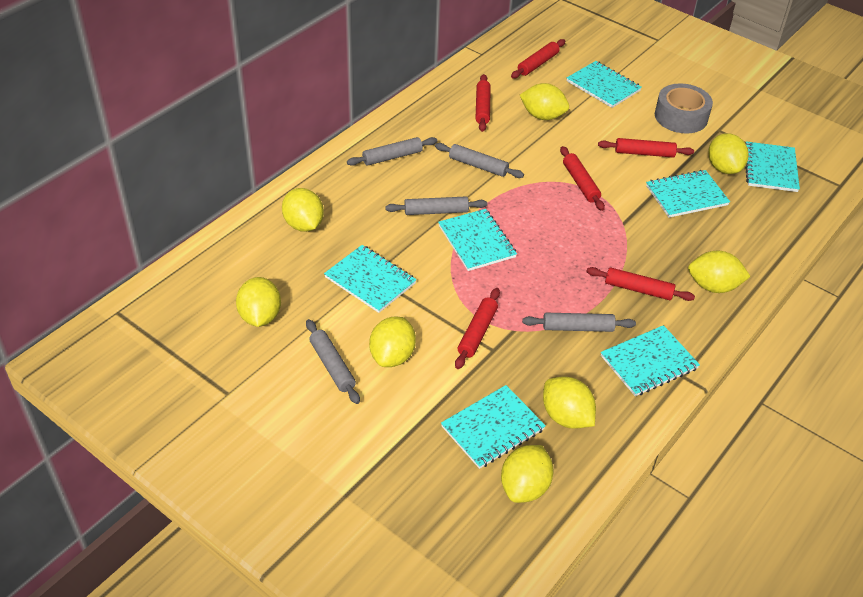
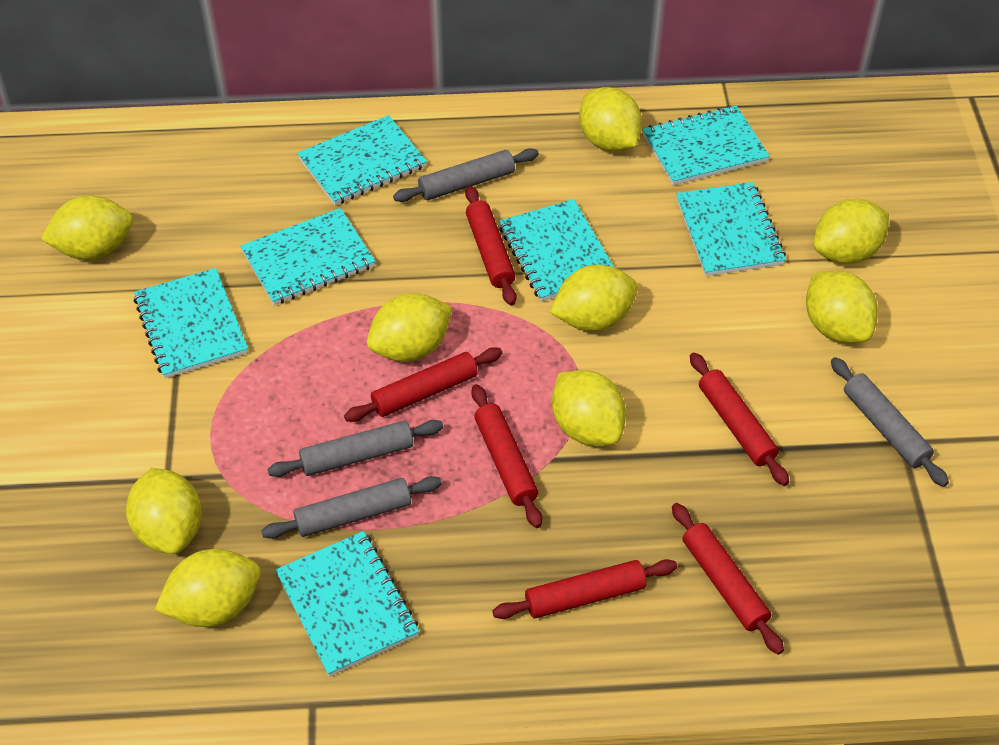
grey rolling pin: 5 -> 4
grey tape: 1 -> 0
yellow lemon: 8 -> 9

